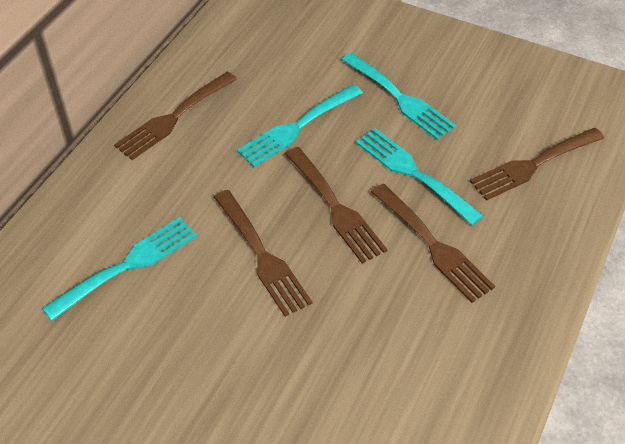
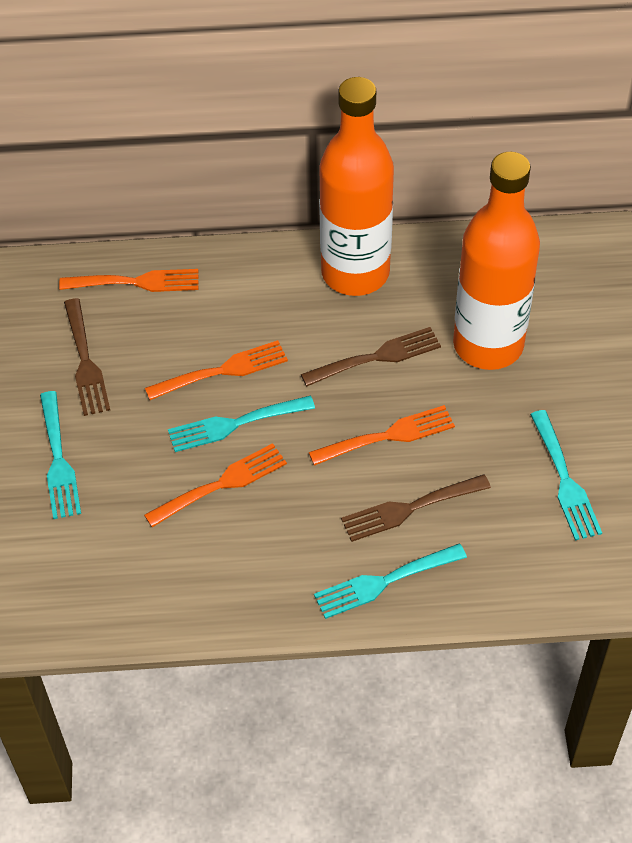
brown fork: 5 -> 3
orange bottle: 0 -> 2
orange fork: 0 -> 4

